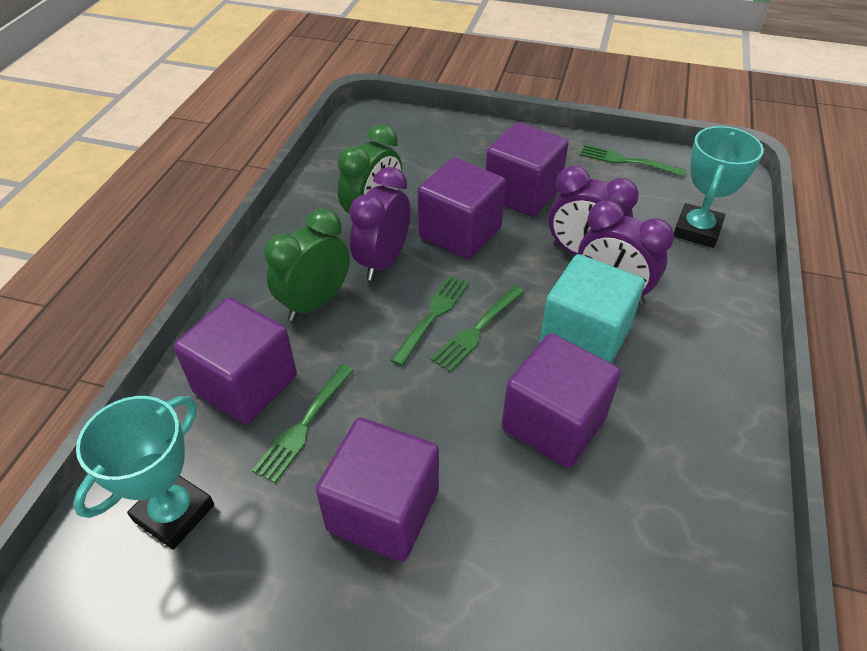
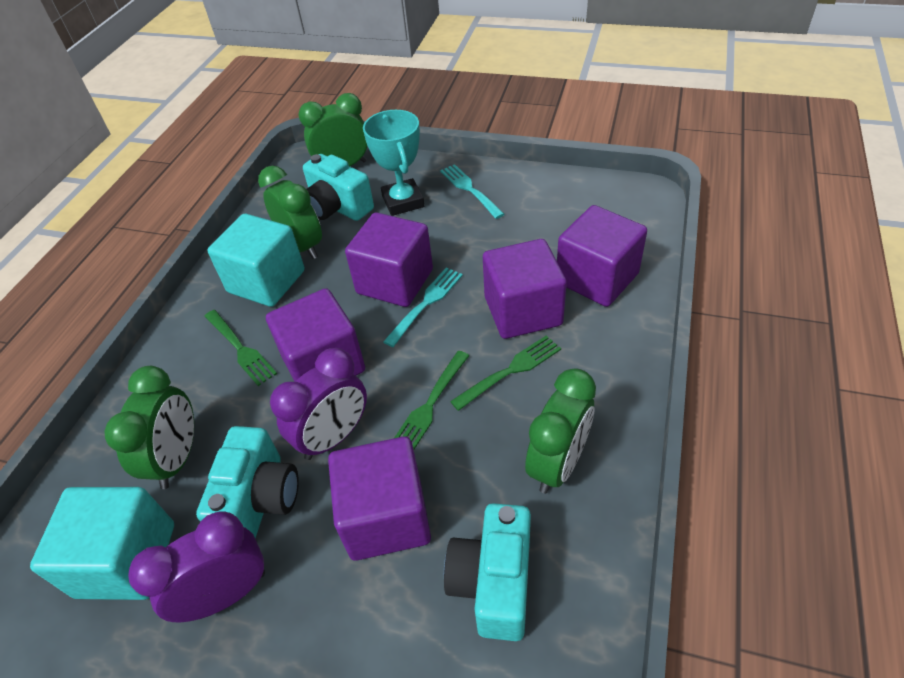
green clock: 2 -> 4
green fork: 4 -> 3
purple clock: 3 -> 2
turquoise camera: 0 -> 3
turquoise cube: 1 -> 2
turquoise fork: 0 -> 2
turquoise trophy: 2 -> 1

